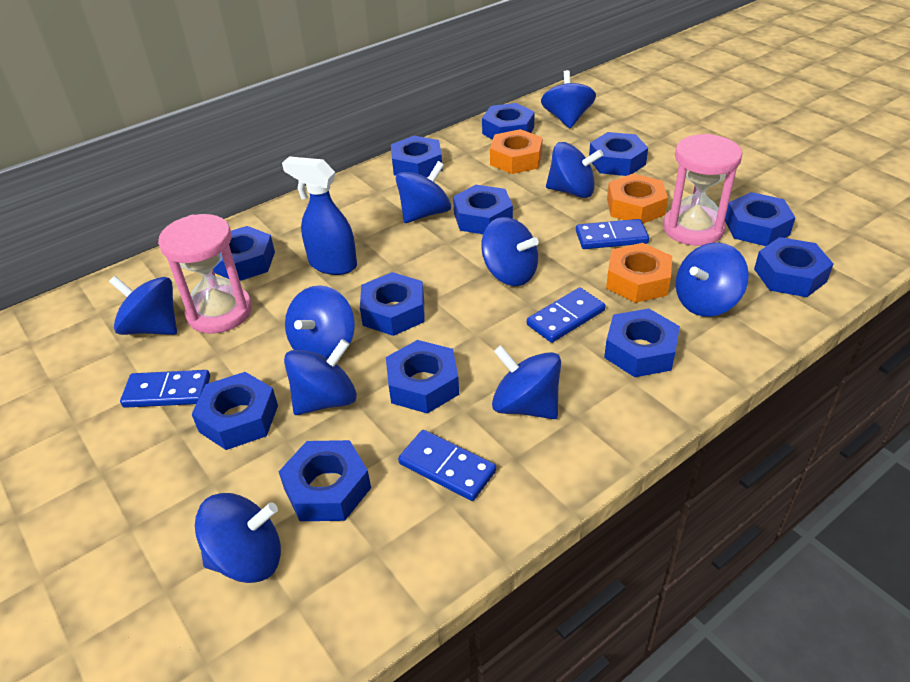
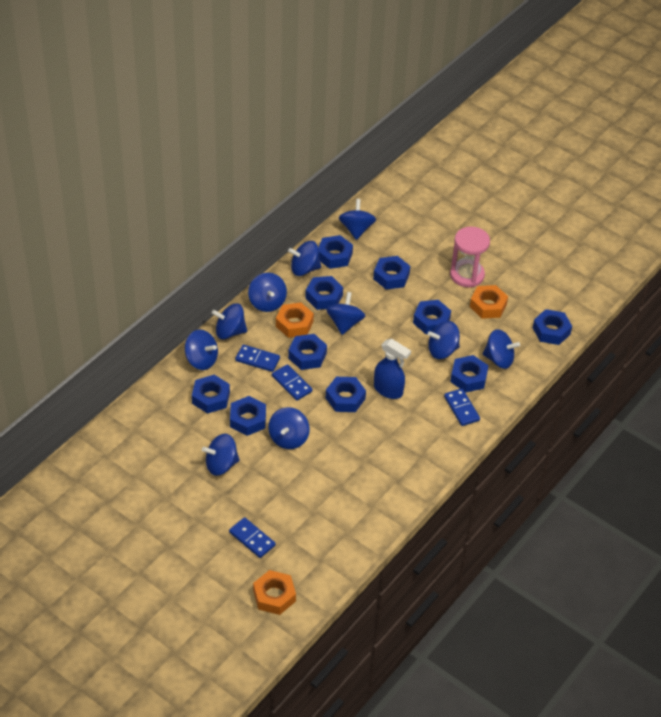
blue nut: 12 -> 10
pink hourglass: 2 -> 1

